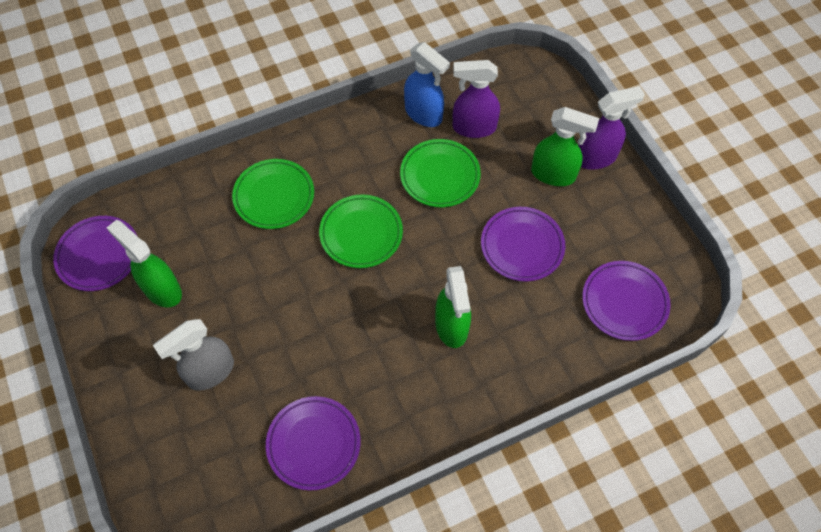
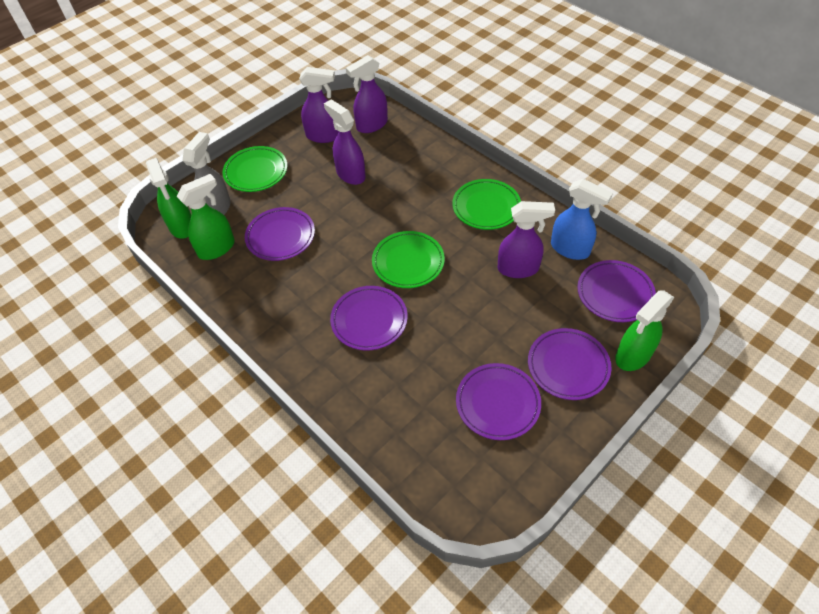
purple plate: 4 -> 5
purple spray bottle: 2 -> 4

